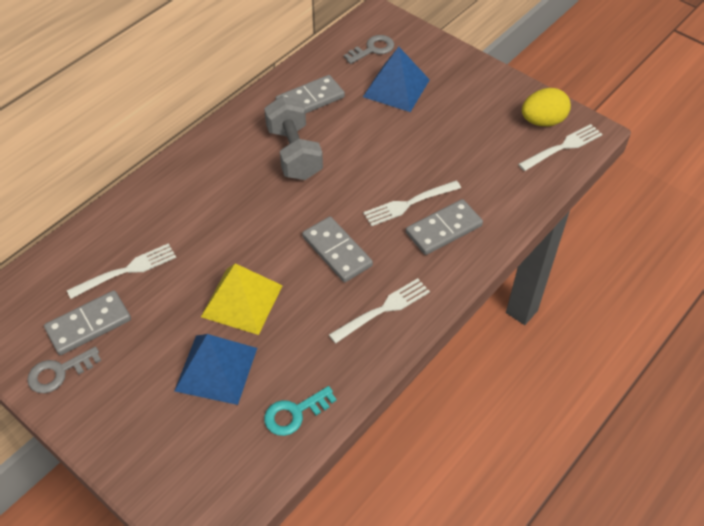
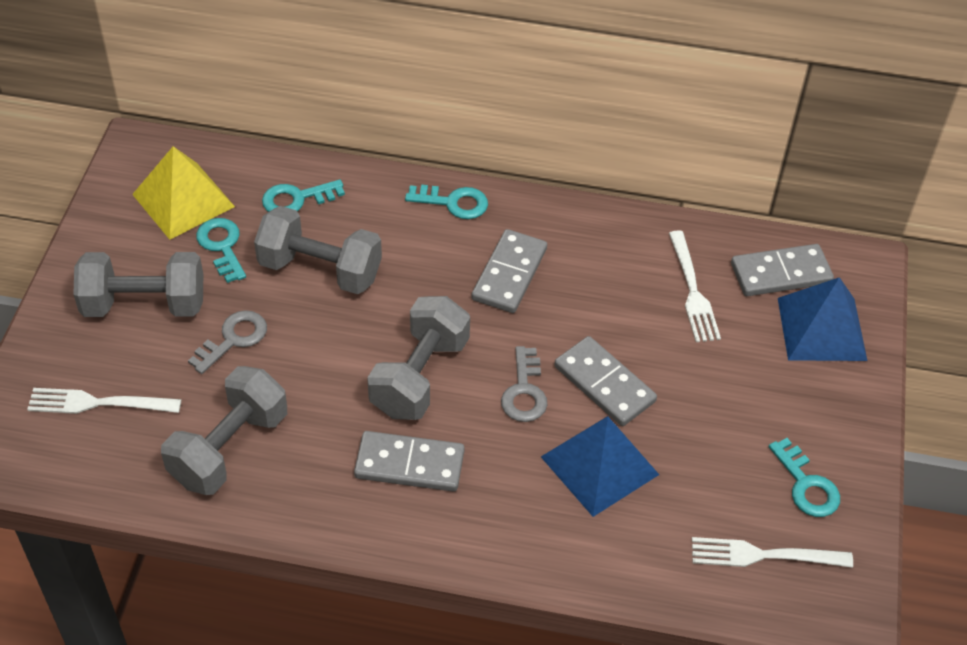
grey dumbbell: 1 -> 4
turquoise key: 1 -> 4
white fork: 4 -> 3
yellow egg: 1 -> 0

